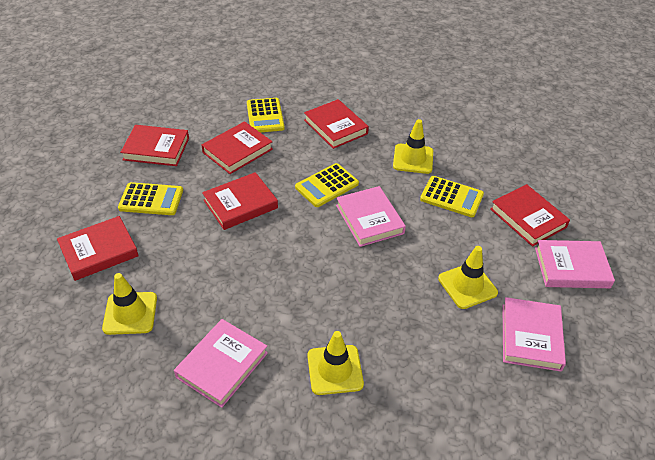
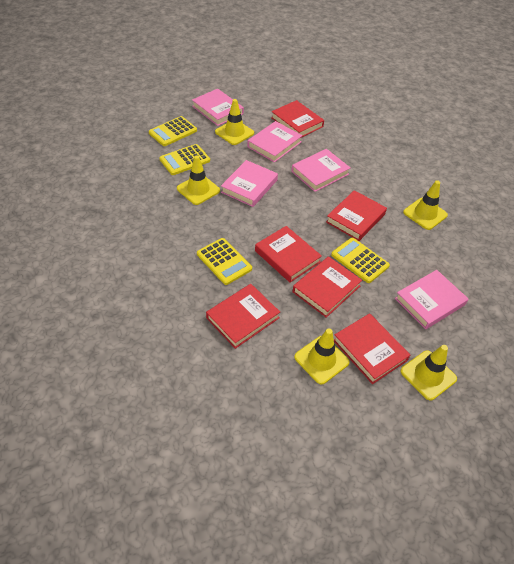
pink book: 4 -> 5
yellow traffic cone: 4 -> 5

